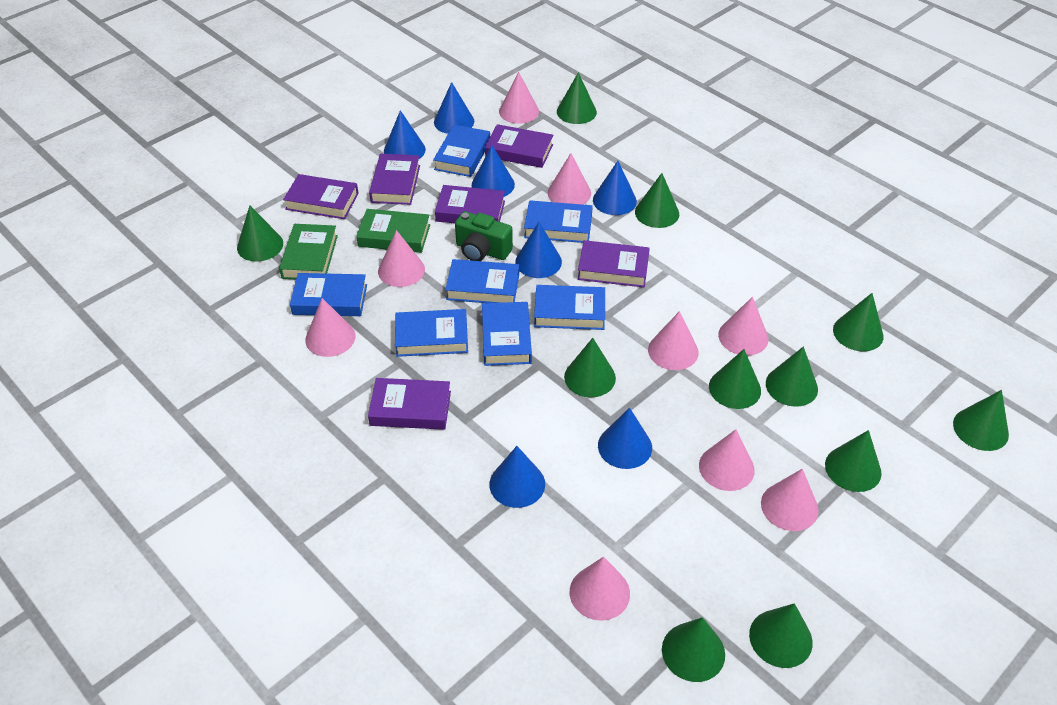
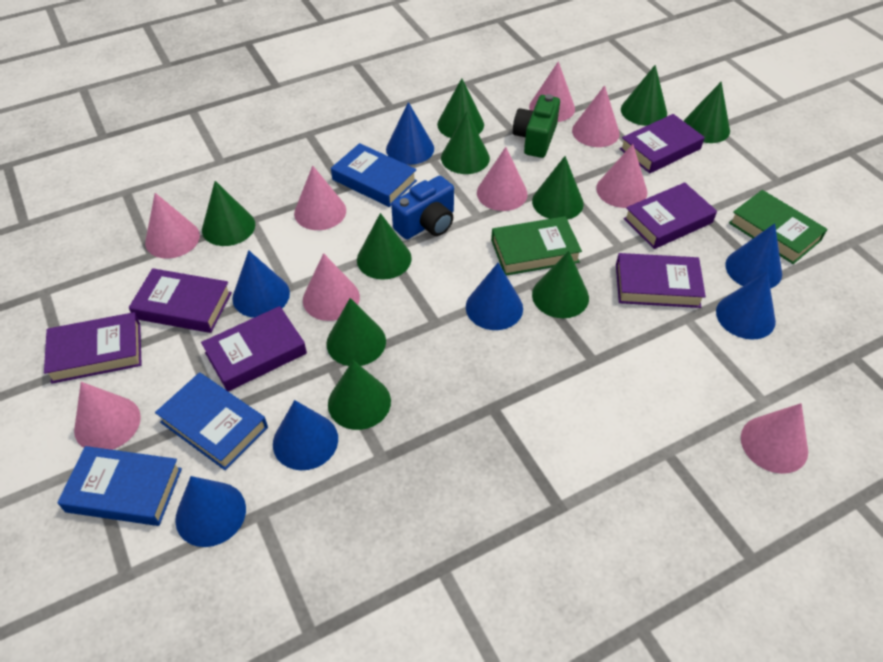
blue book: 7 -> 3
blue camera: 0 -> 1
green cone: 11 -> 10

